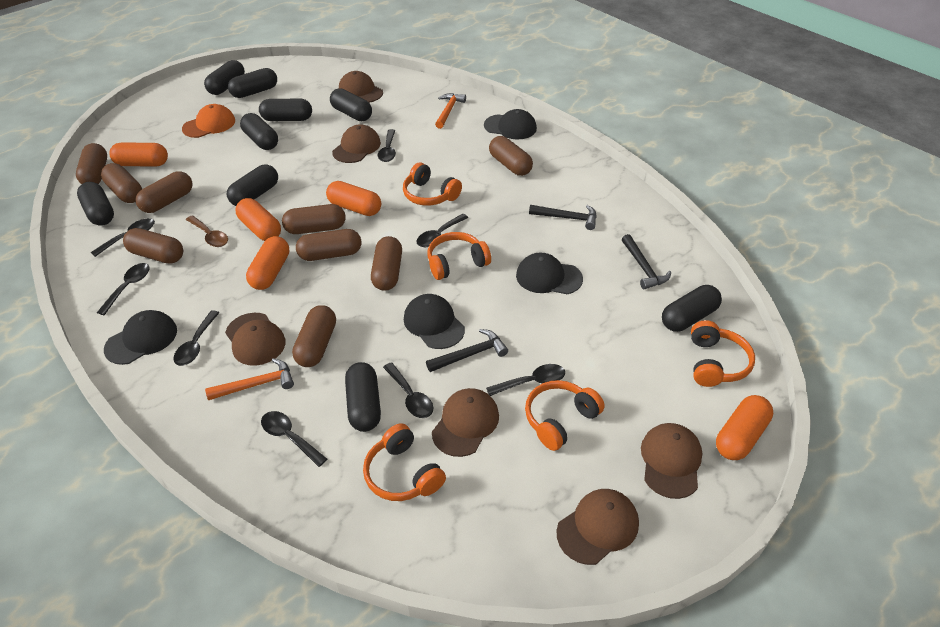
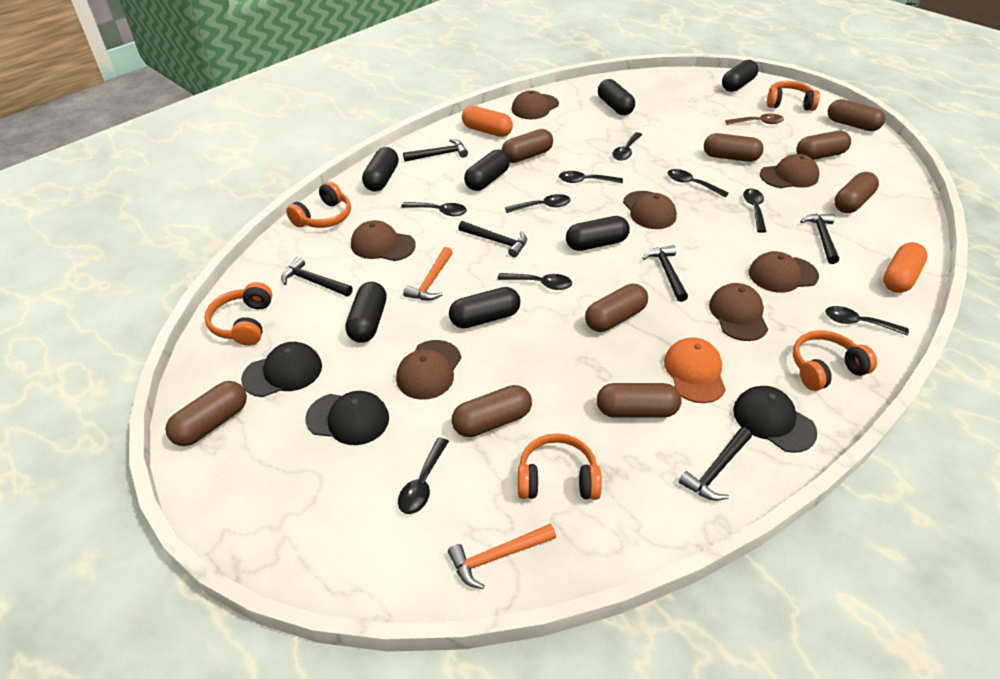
black cap: 4 -> 3
black capsule: 9 -> 7
black hammer: 3 -> 6
black spoon: 8 -> 9
brown cap: 6 -> 7
orange capsule: 5 -> 2

